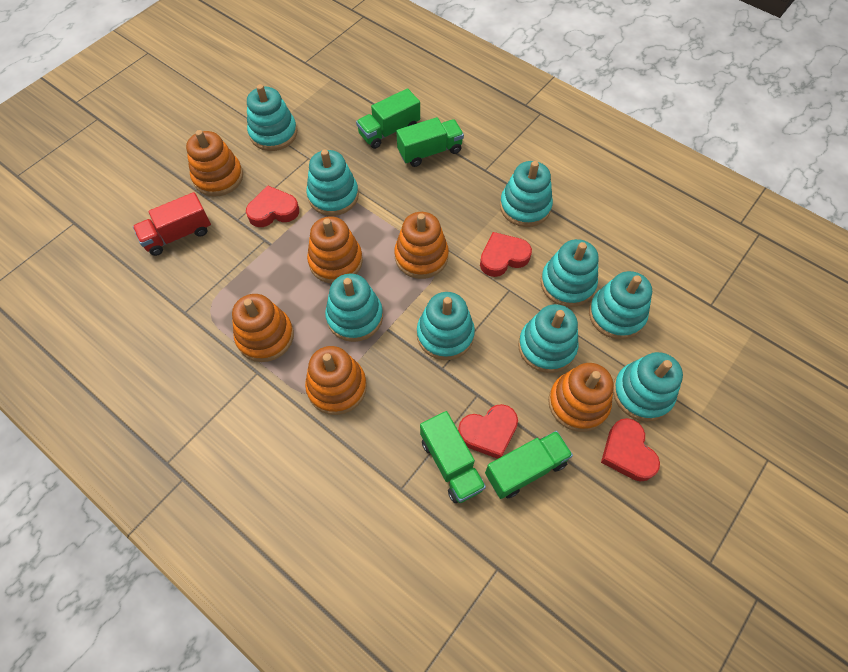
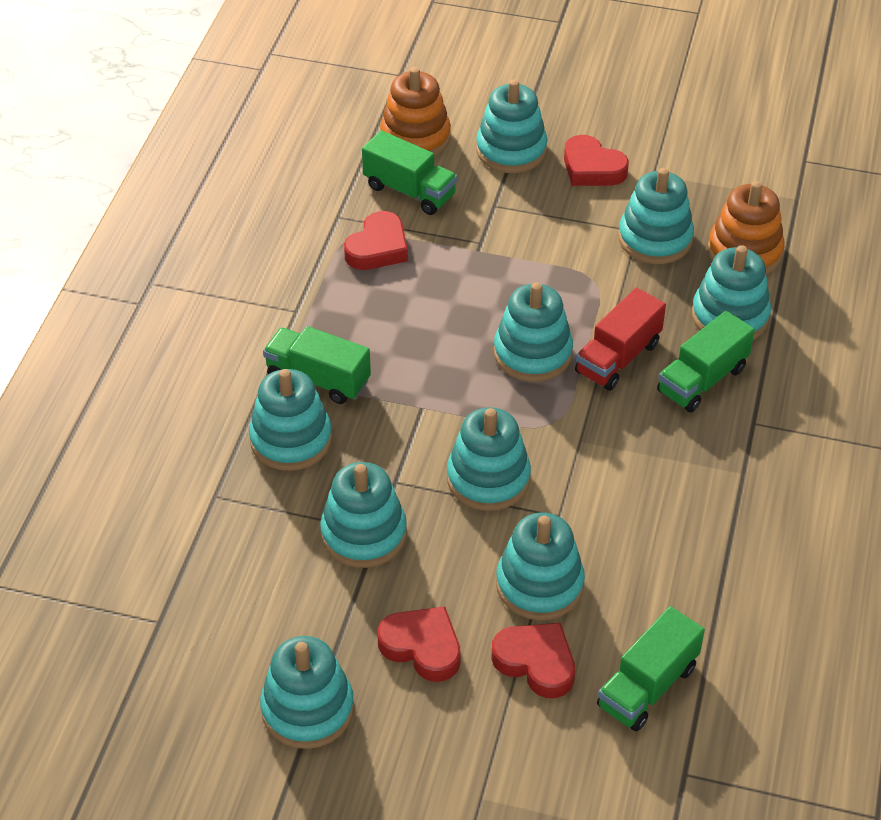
orange stacking toy: 6 -> 2

